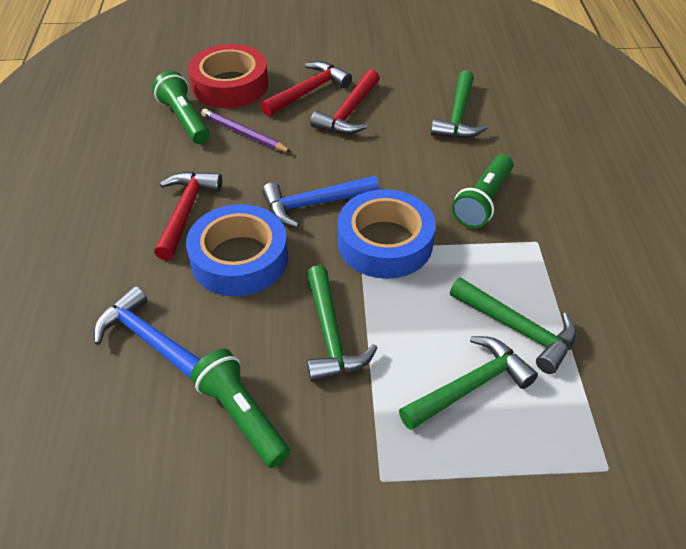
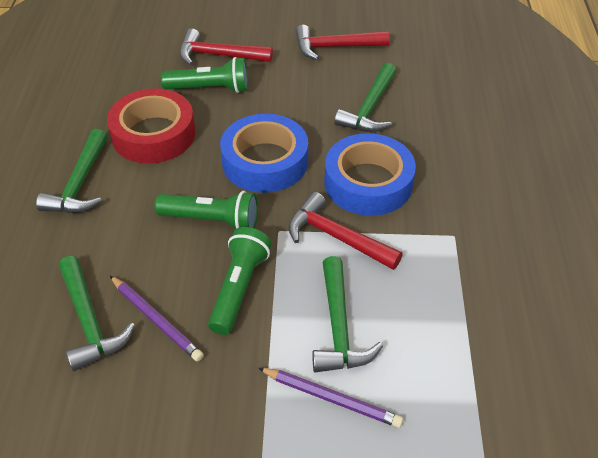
blue hammer: 2 -> 0
purple pencil: 1 -> 2

